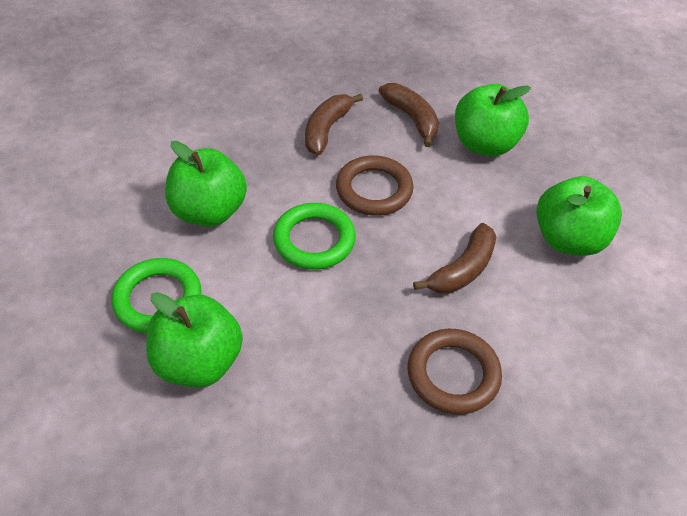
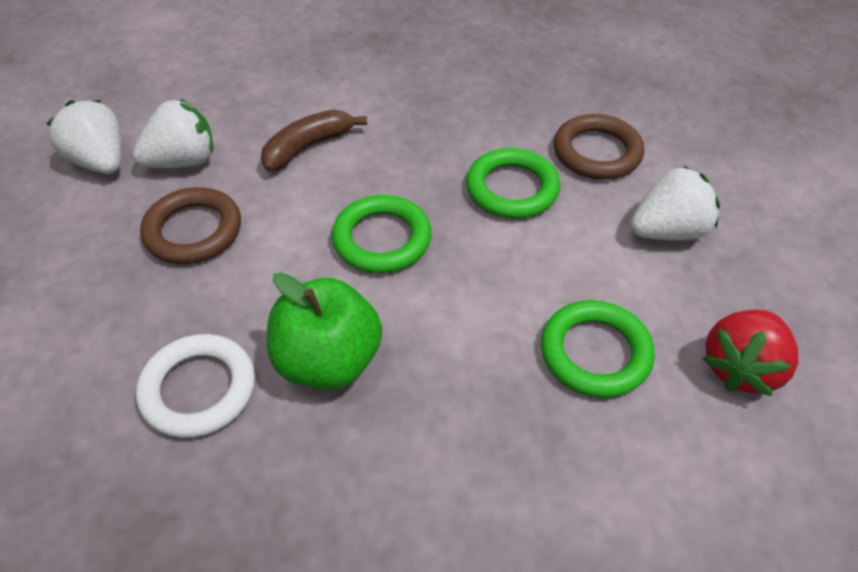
brown banana: 3 -> 1
green apple: 4 -> 1
green ring: 2 -> 3
red strawberry: 0 -> 1
white ring: 0 -> 1
white strawberry: 0 -> 3

